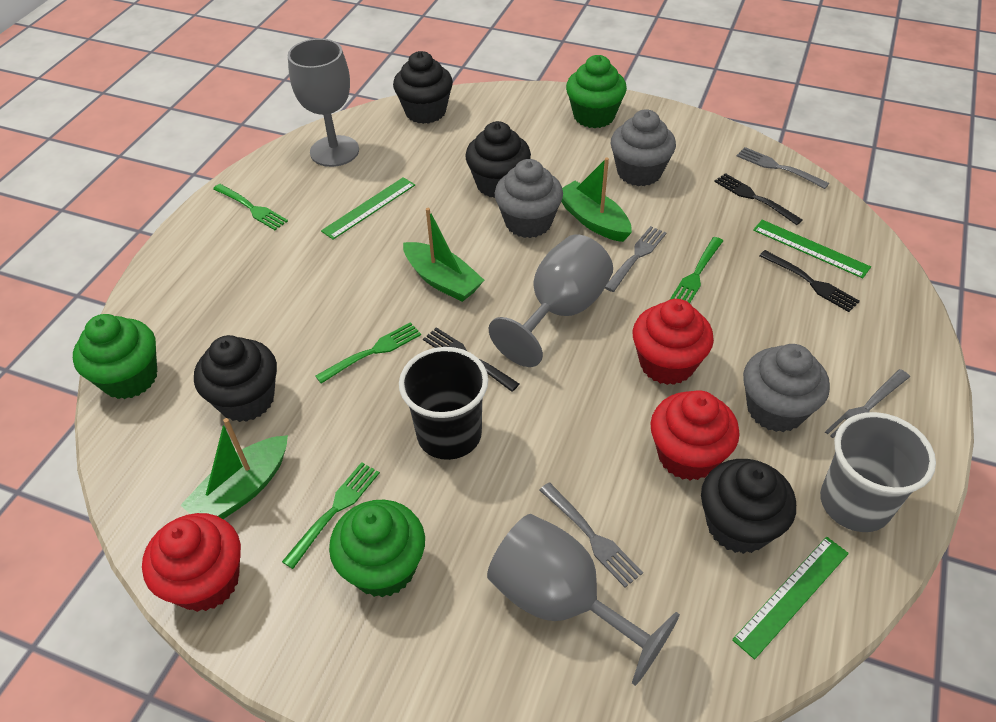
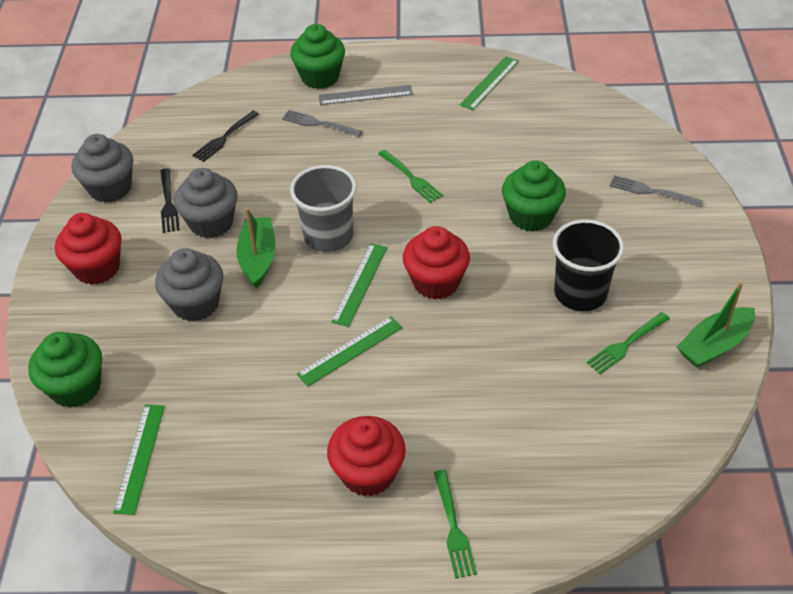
black cupcake: 4 -> 0
black fork: 3 -> 2
green boat: 3 -> 2
green fork: 4 -> 3
green ruler: 3 -> 4
grey fork: 4 -> 2
grey goblet: 3 -> 0
grey ruler: 0 -> 1

